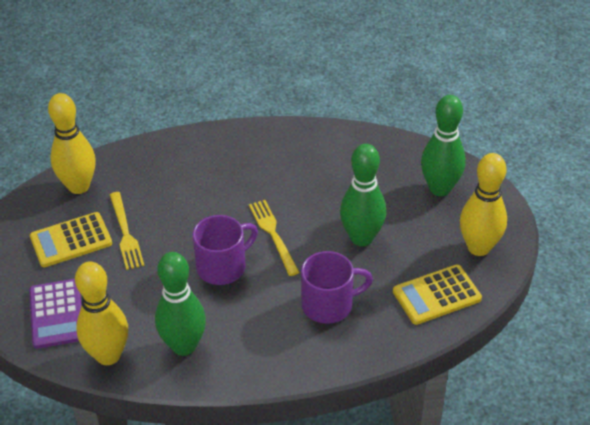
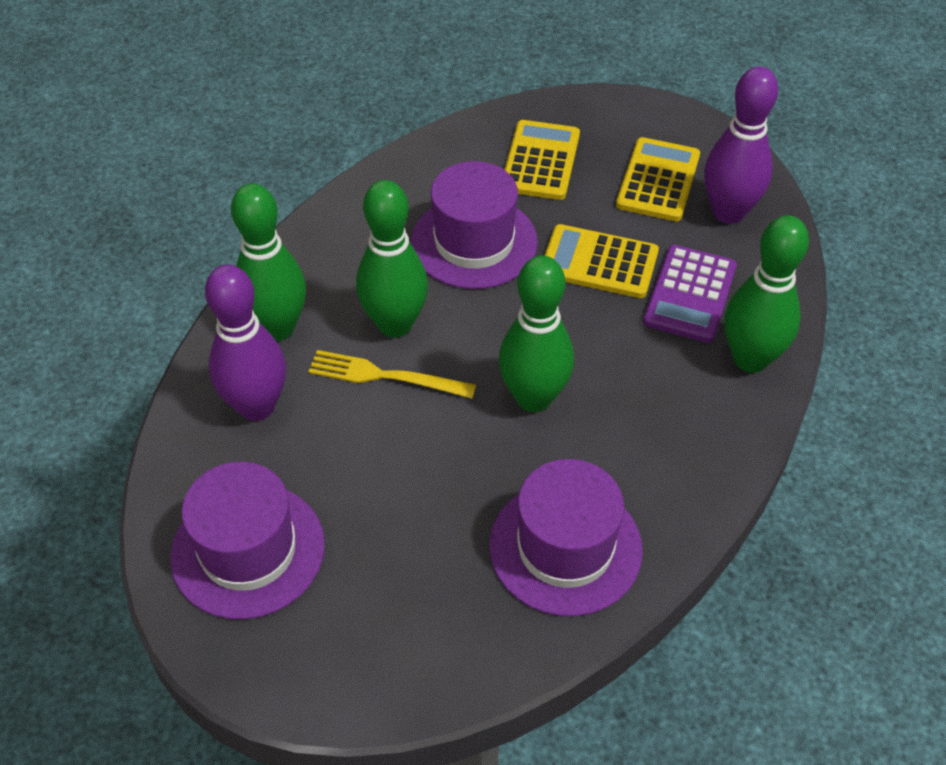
green bowling pin: 3 -> 4
purple bowling pin: 0 -> 2
purple hat: 0 -> 3
purple mug: 2 -> 0
yellow bowling pin: 3 -> 0
yellow calculator: 2 -> 3
yellow fork: 2 -> 1

